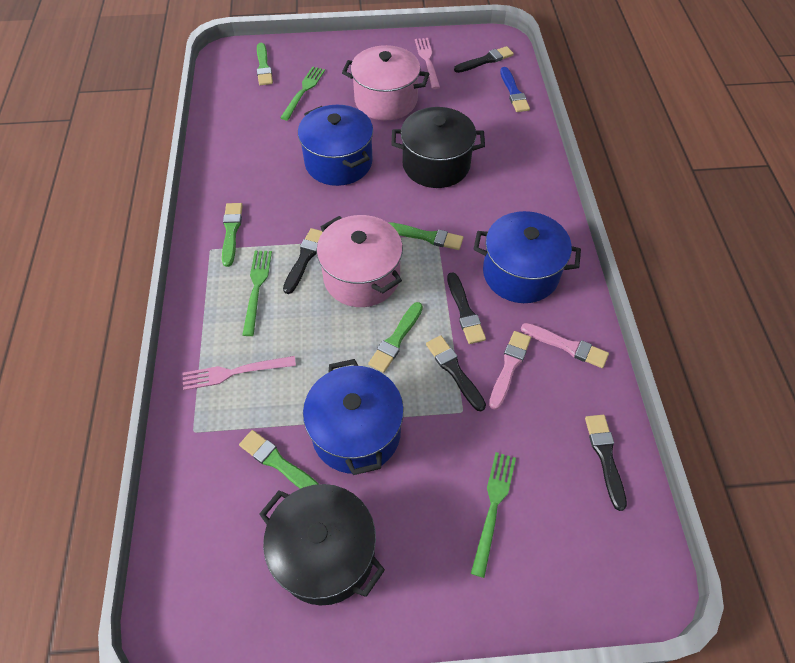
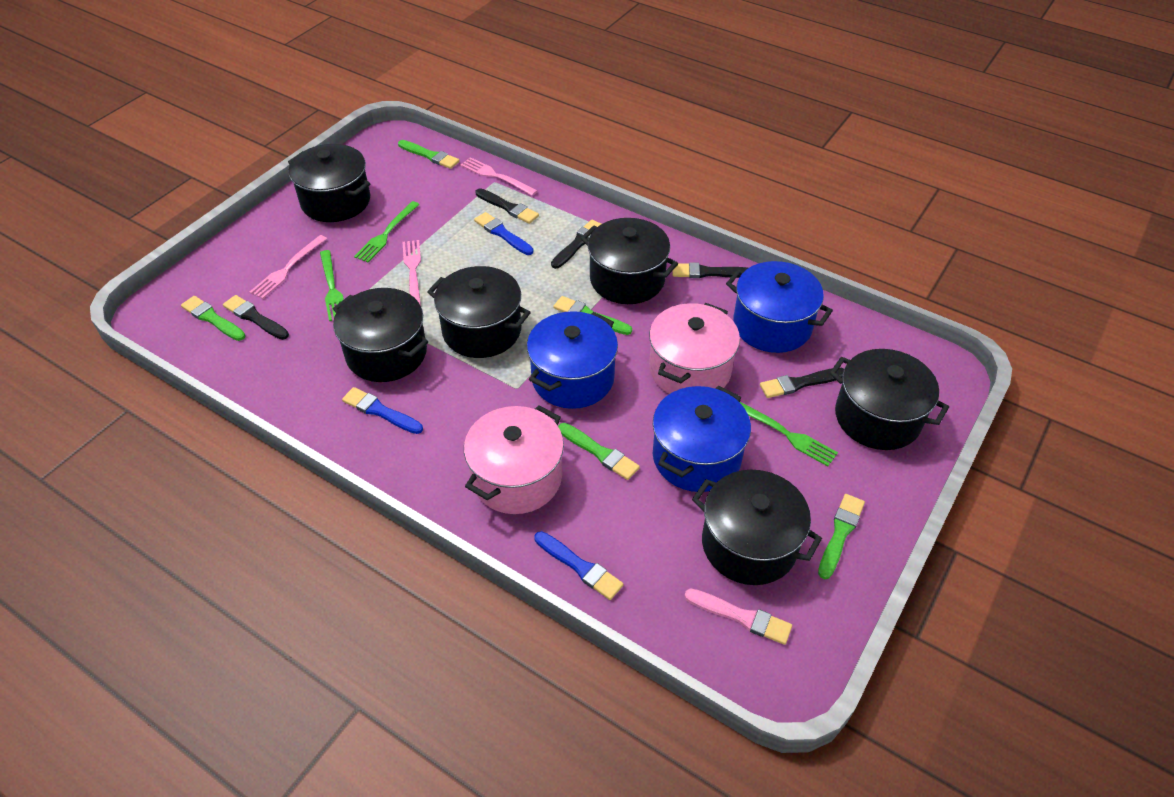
black pot: 2 -> 6
blue brush: 1 -> 3
pink brush: 2 -> 1
pink fork: 2 -> 3

